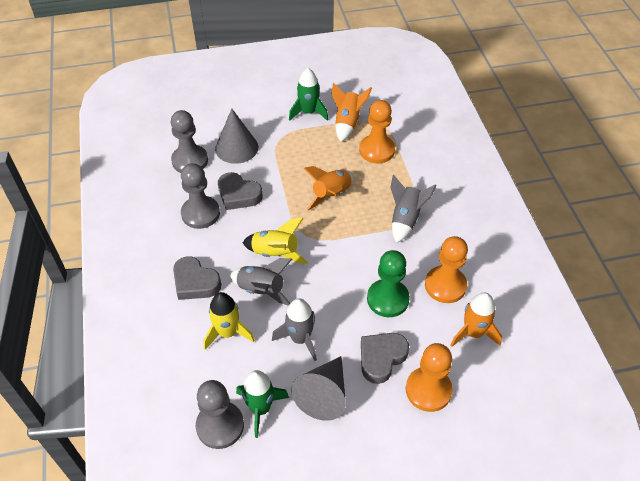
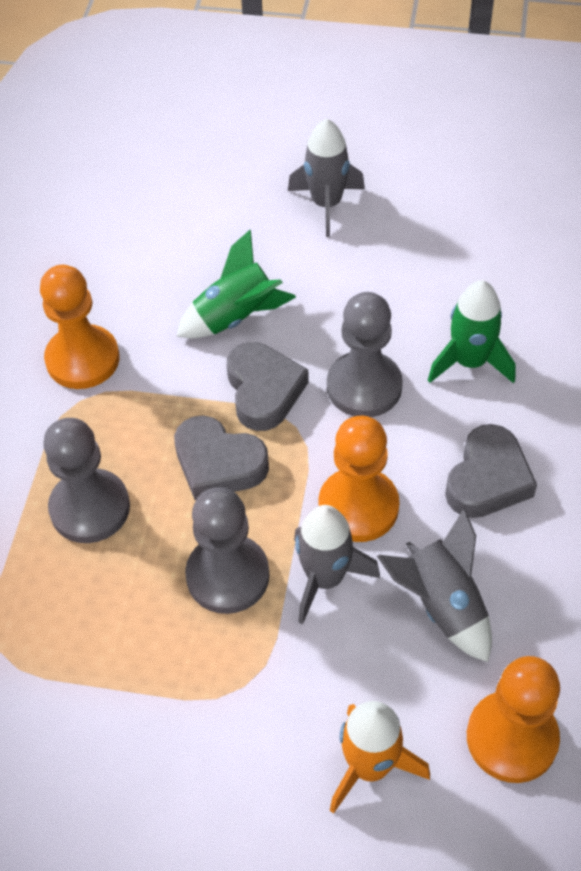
green pawn: 1 -> 0
grey cone: 2 -> 0
orange rocket: 3 -> 1
yellow rocket: 2 -> 0

